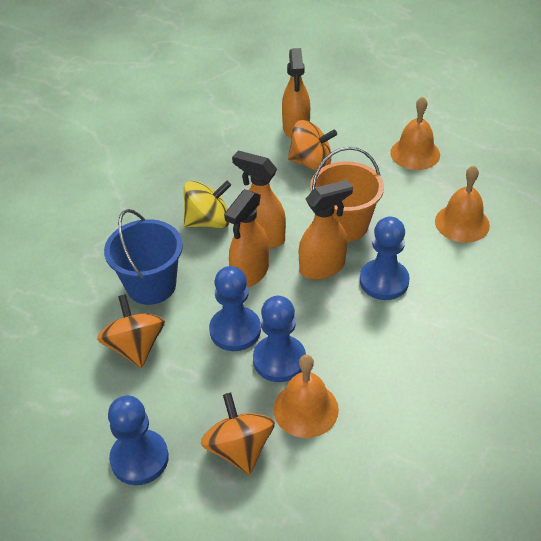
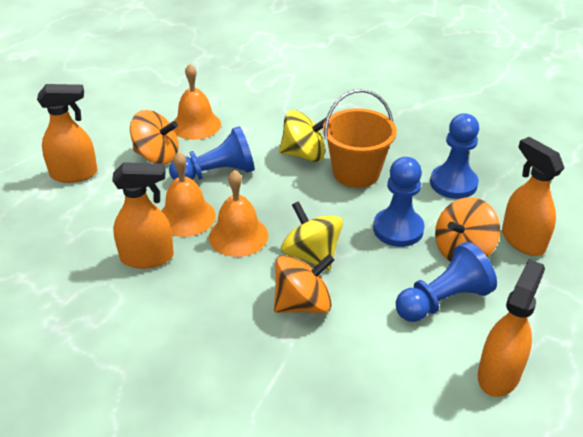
blue bucket: 1 -> 0
yellow spinning top: 1 -> 2

